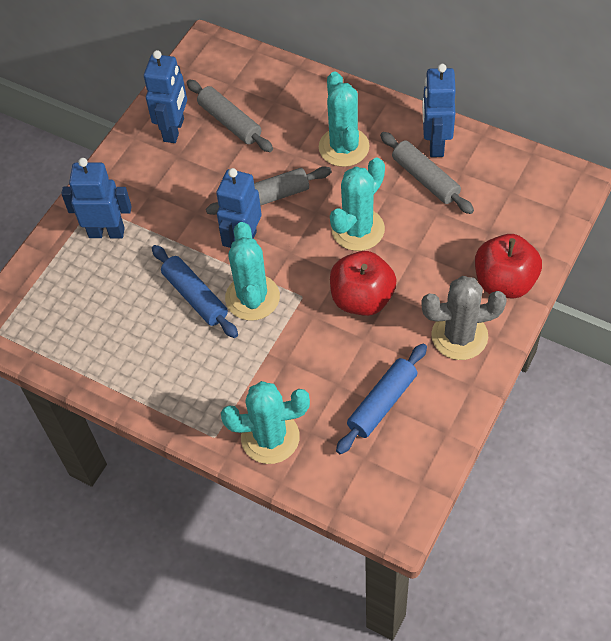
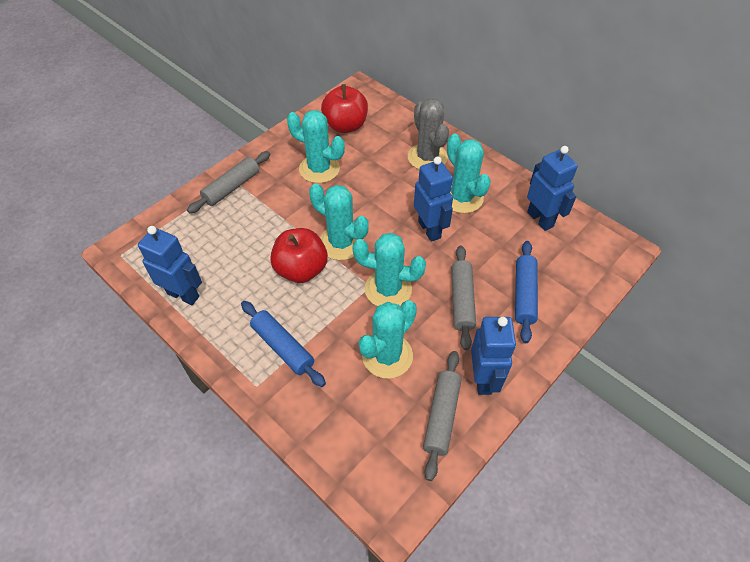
turquoise cactus: 4 -> 5

